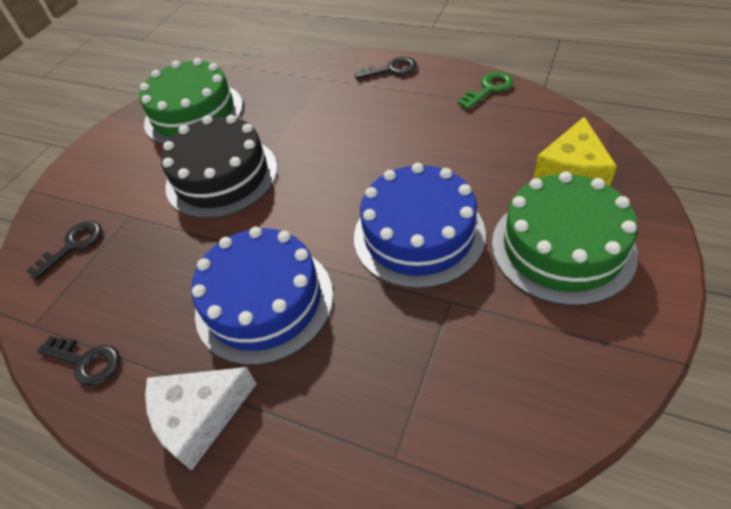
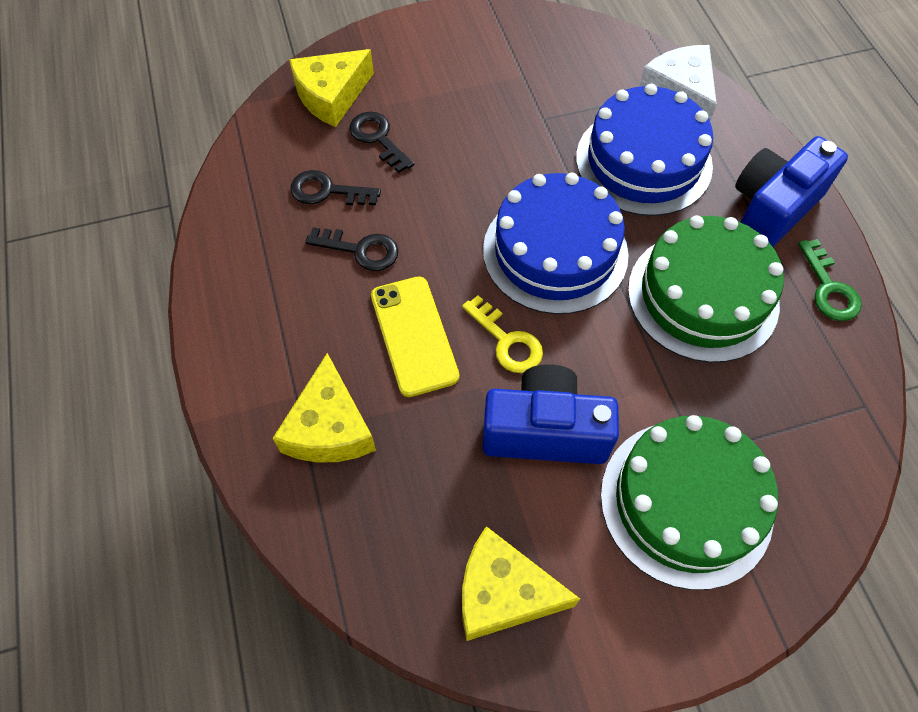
black cake: 1 -> 0
blue camera: 0 -> 2
yellow cheese: 1 -> 3
yellow key: 0 -> 1
yellow phone: 0 -> 1

